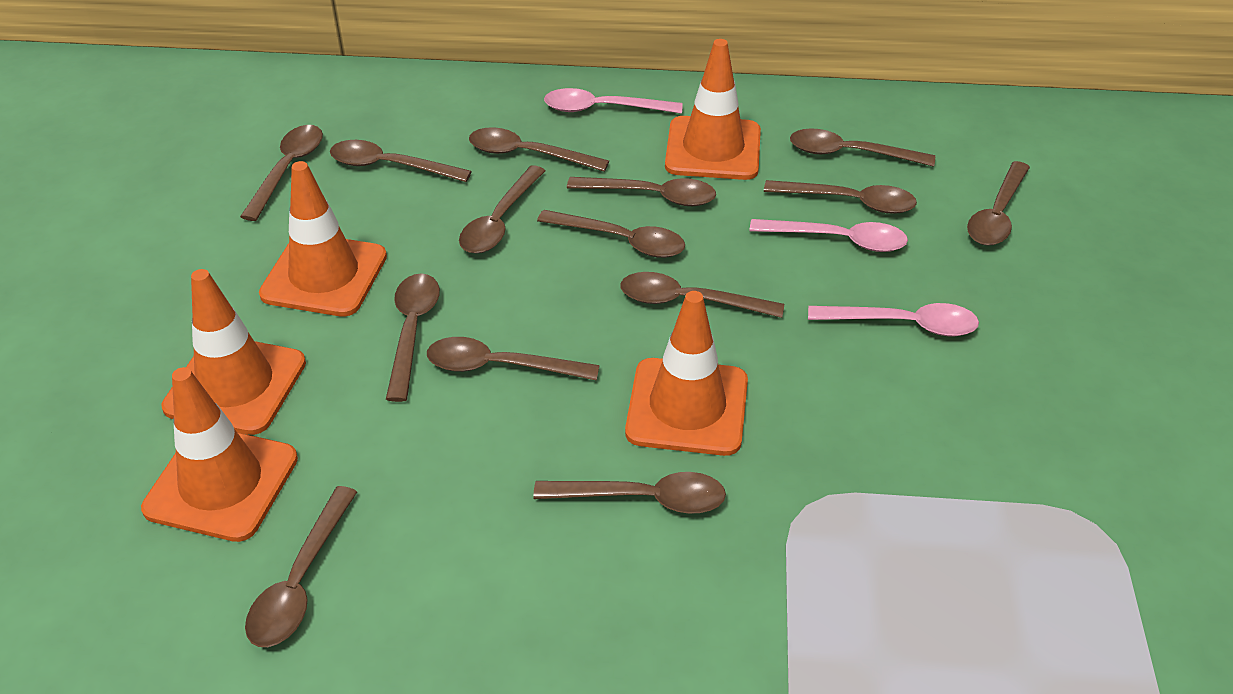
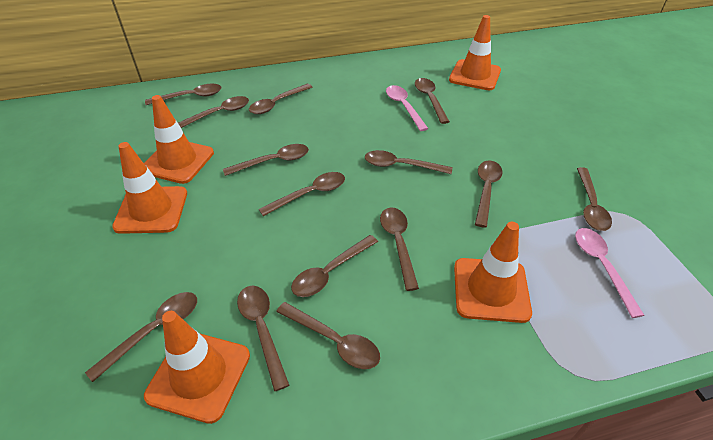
pink spoon: 3 -> 2

